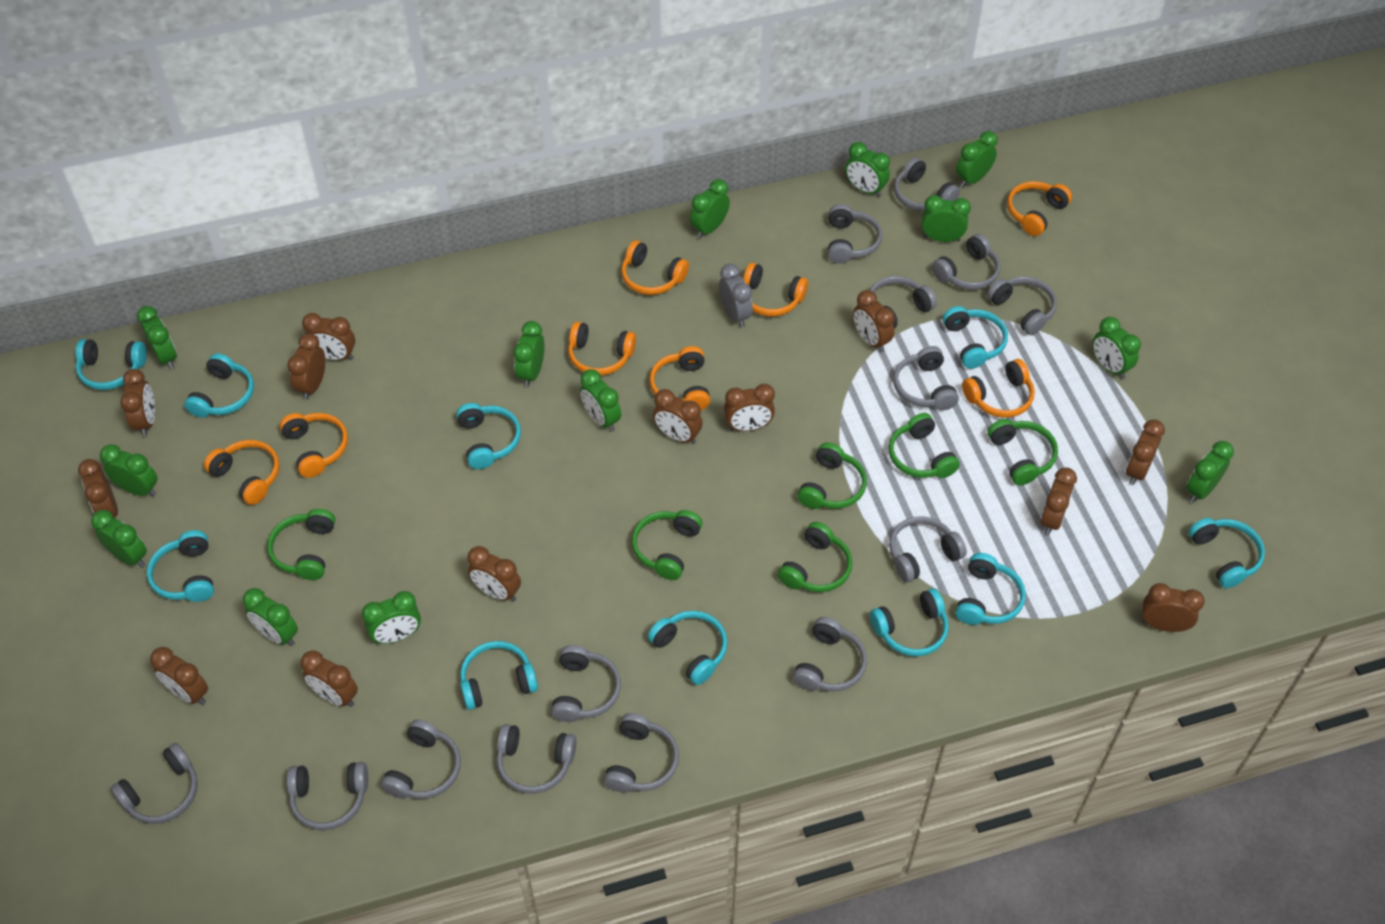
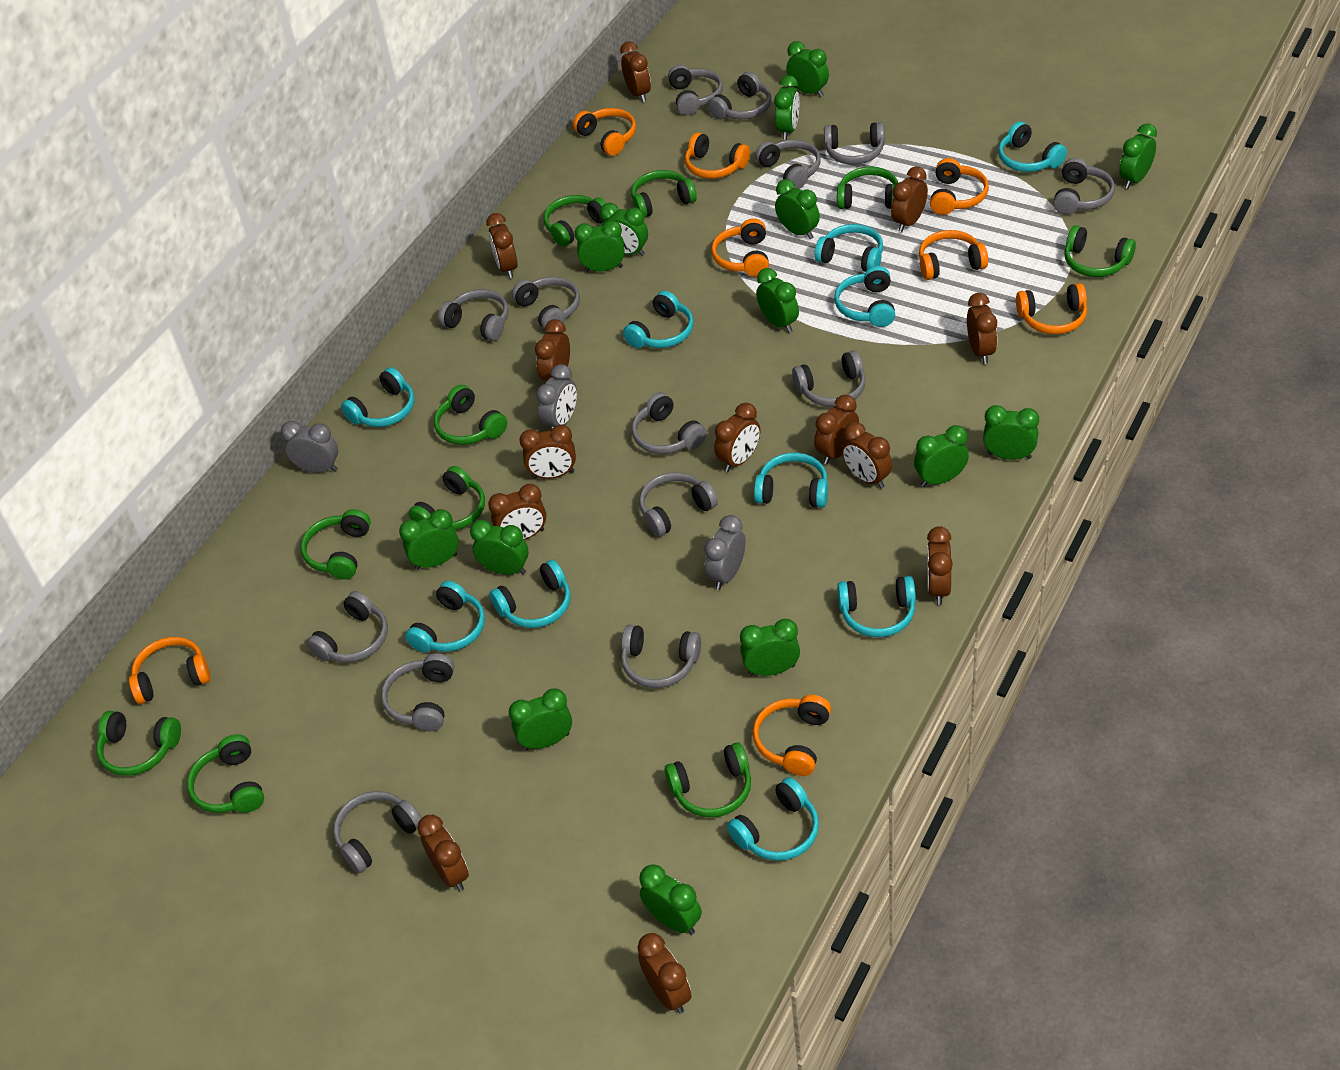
green clock: 13 -> 14
green headphones: 6 -> 10
grey clock: 1 -> 3

